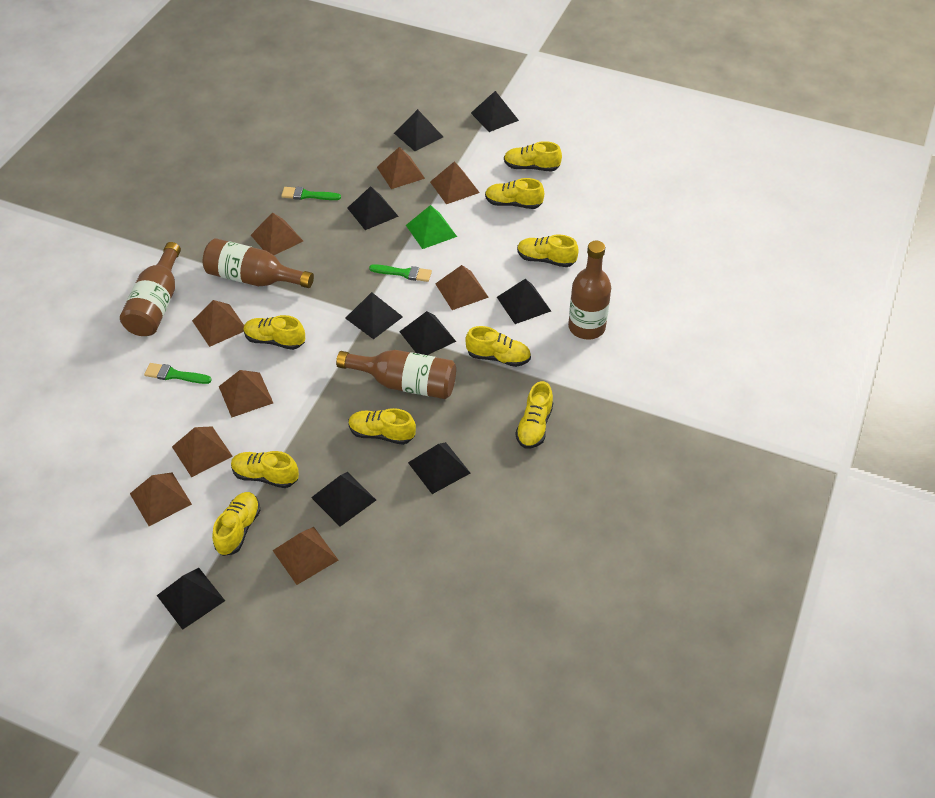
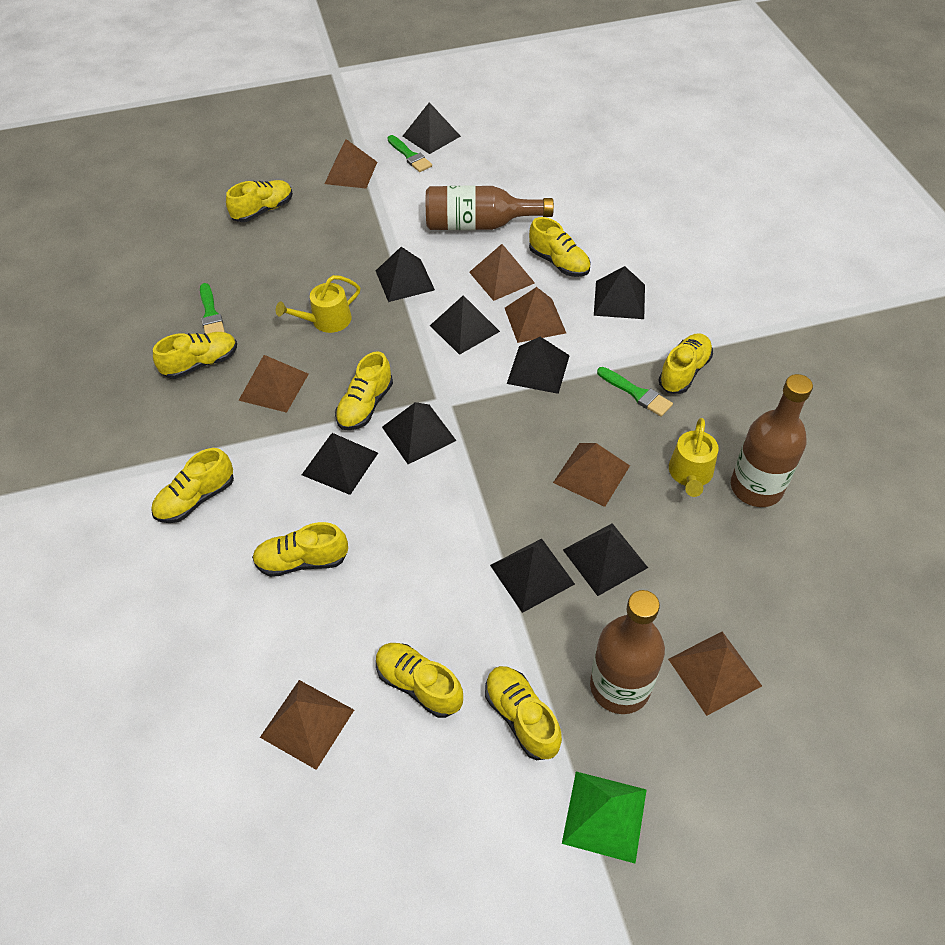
brown bottle: 4 -> 3
brown pyramid: 9 -> 7
yellow watering can: 0 -> 2

